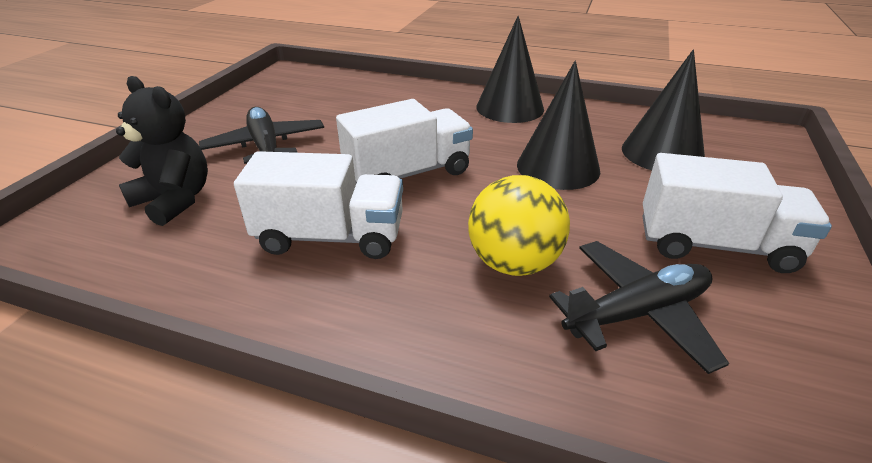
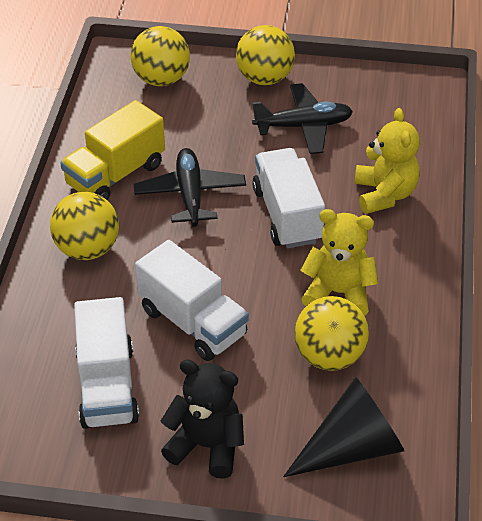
black cone: 3 -> 1
yellow ball: 1 -> 4
yellow teddy bear: 0 -> 2
yellow truck: 0 -> 1

